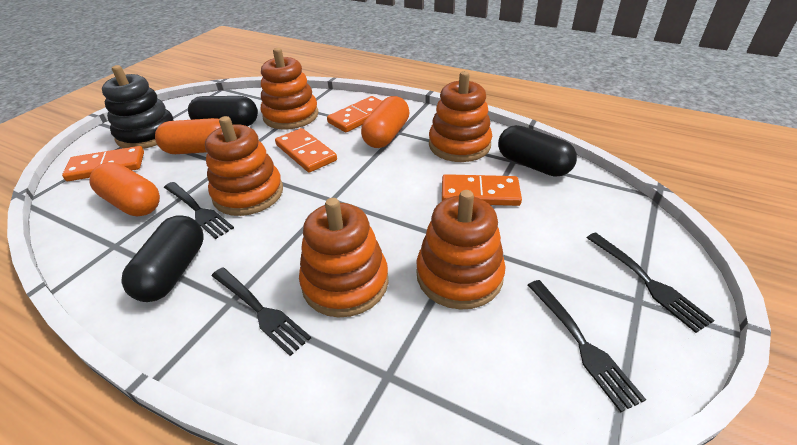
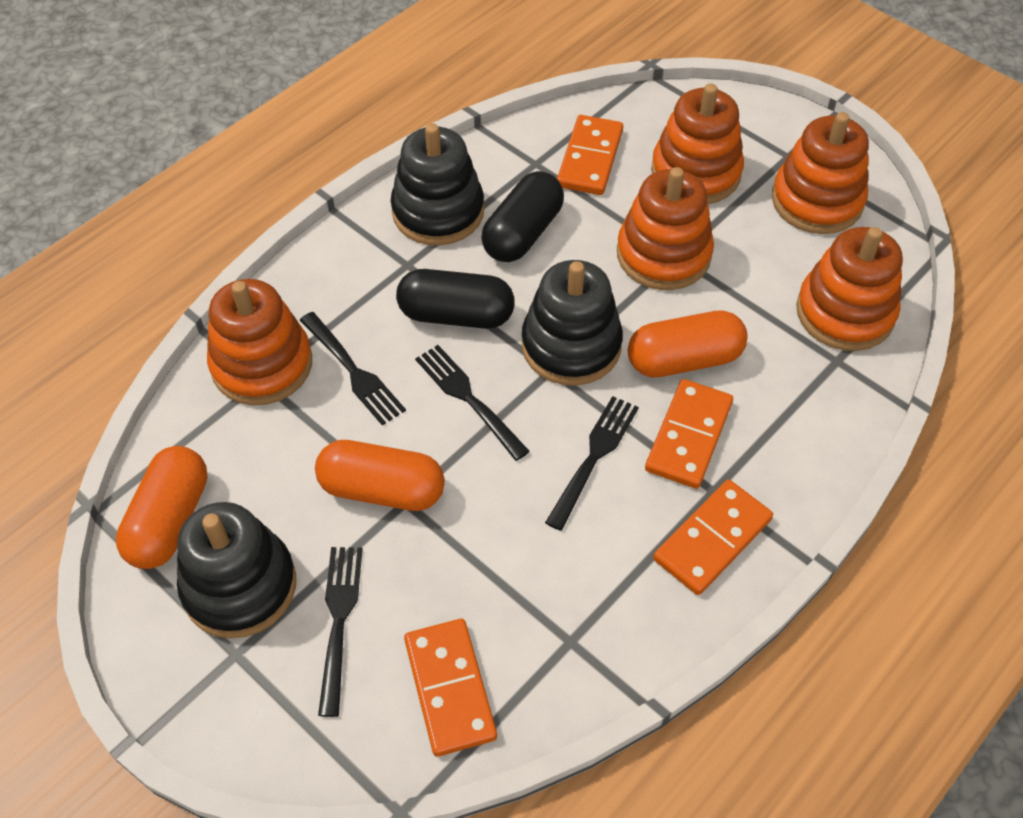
black capsule: 3 -> 2
black stacking toy: 1 -> 3

